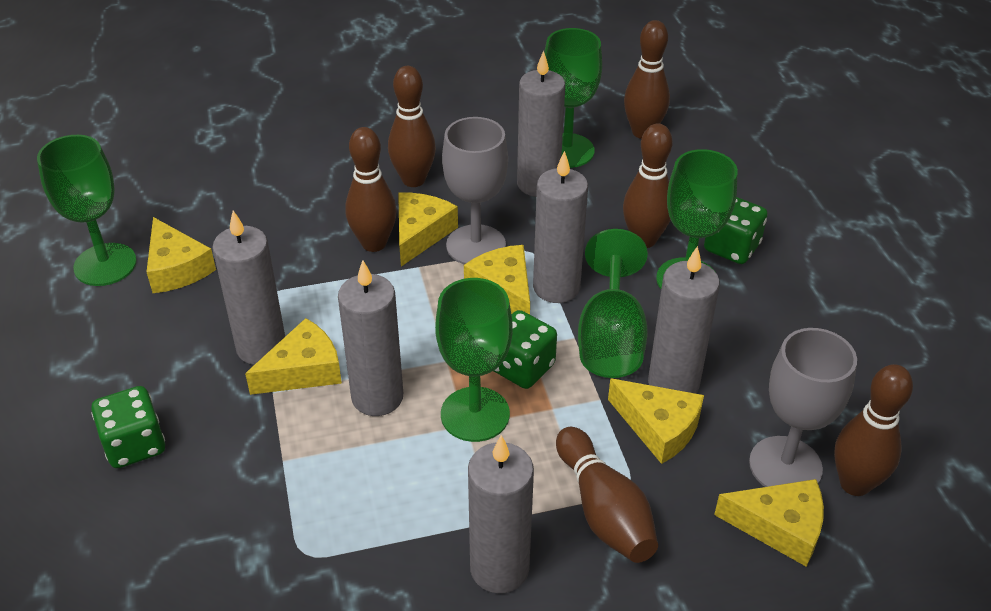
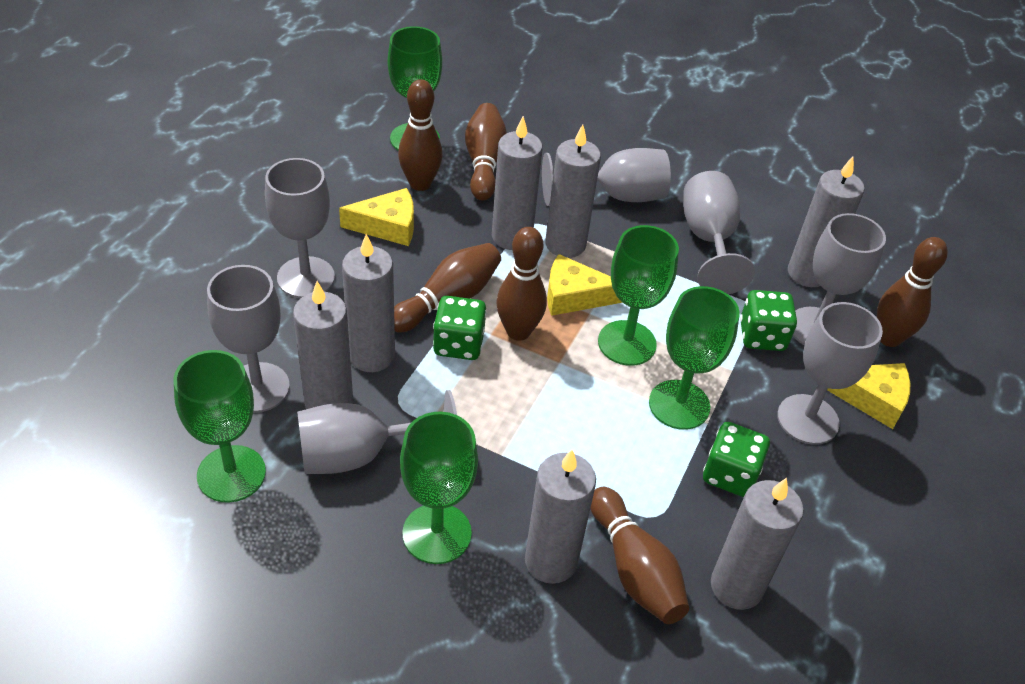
grey candle: 6 -> 7
grey goblet: 2 -> 7
yellow cheese: 6 -> 3

